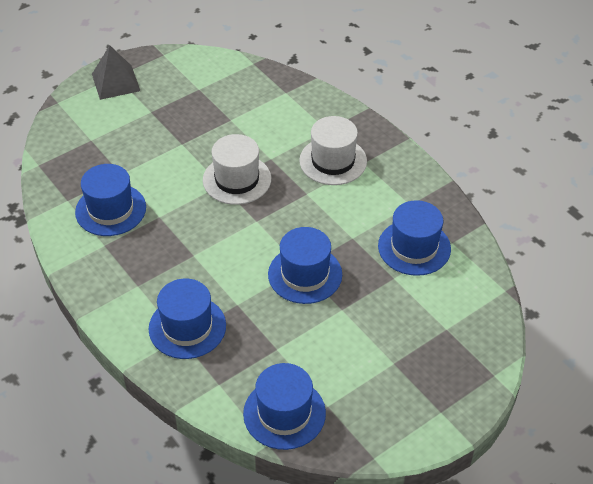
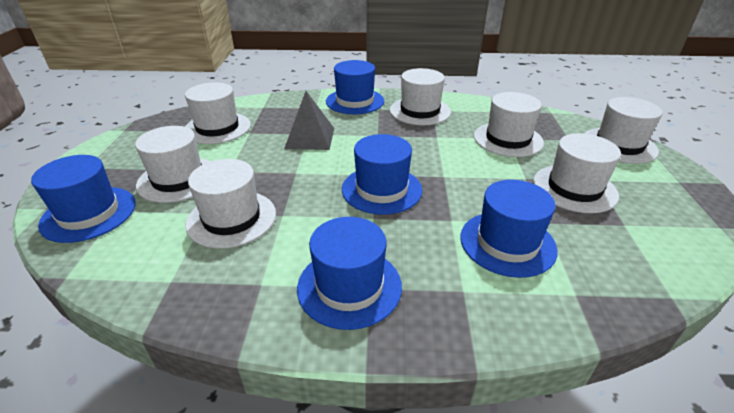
white hat: 2 -> 7

